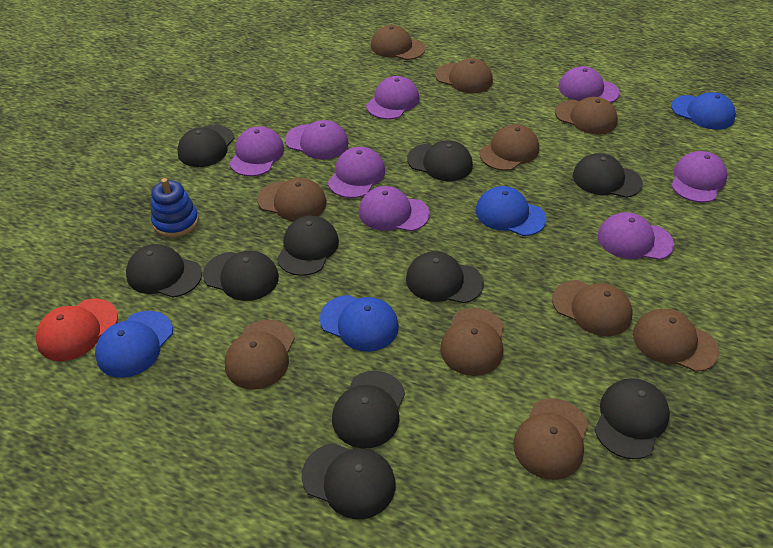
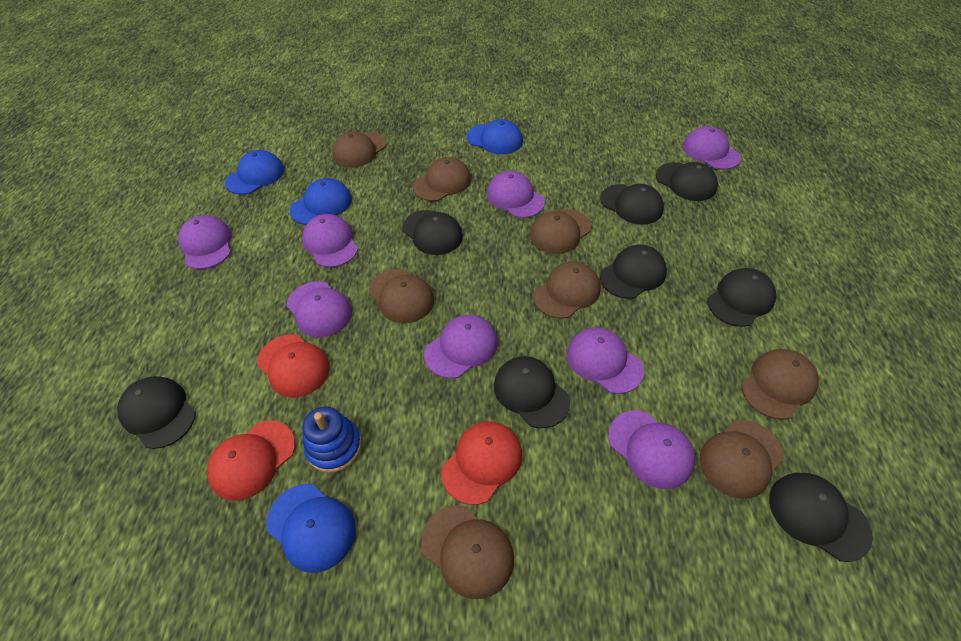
black cap: 10 -> 8
brown cap: 10 -> 8
red cap: 1 -> 3

